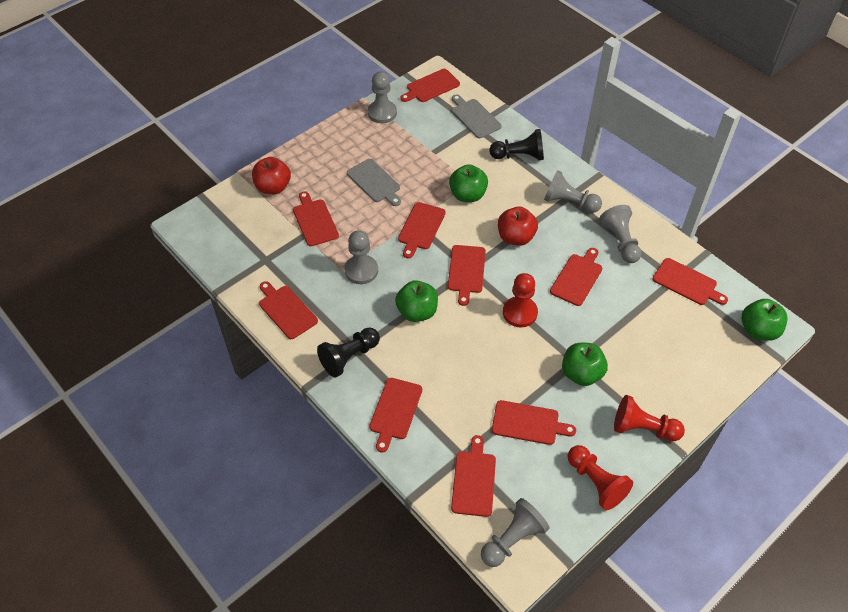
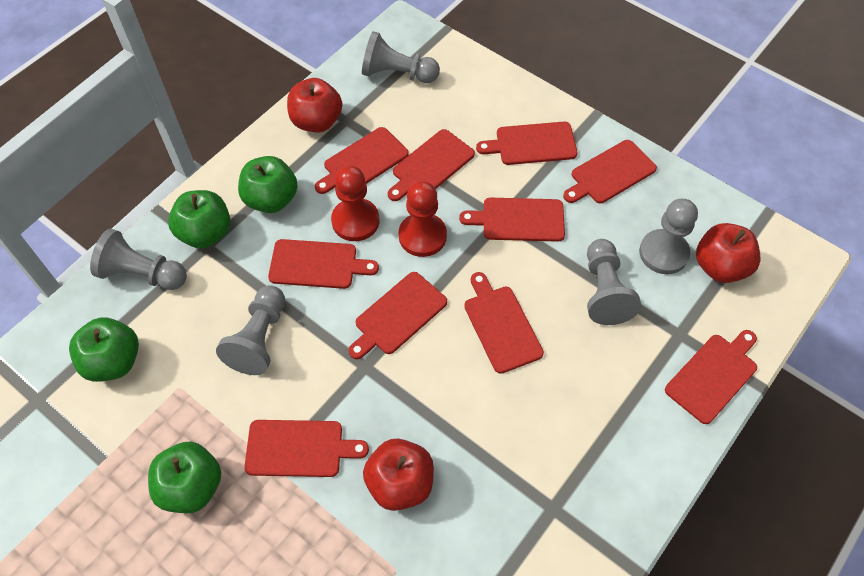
black pawn: 2 -> 0
grey cutting board: 2 -> 0
red apple: 2 -> 3
red pawn: 3 -> 2

